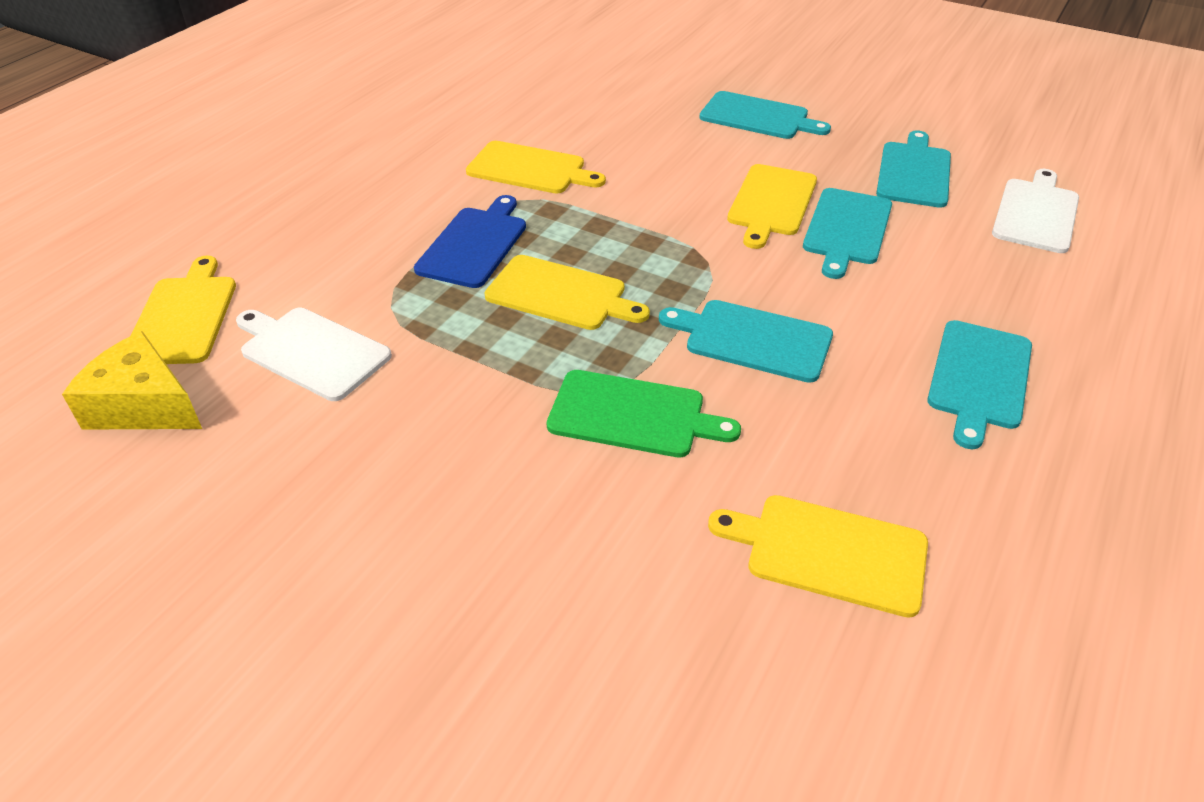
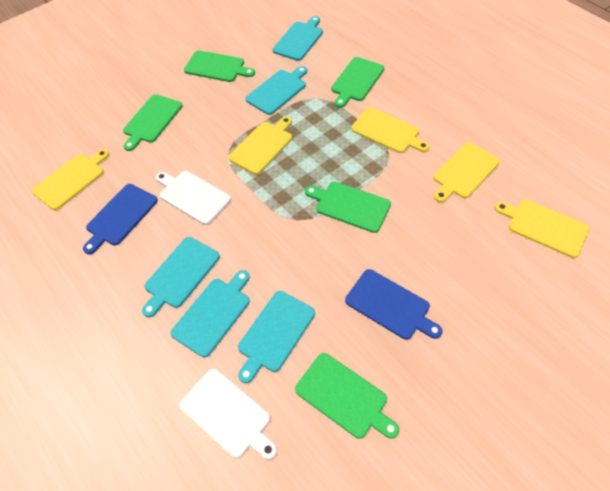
blue cutting board: 1 -> 2
green cutting board: 1 -> 5
yellow cheese: 1 -> 0

